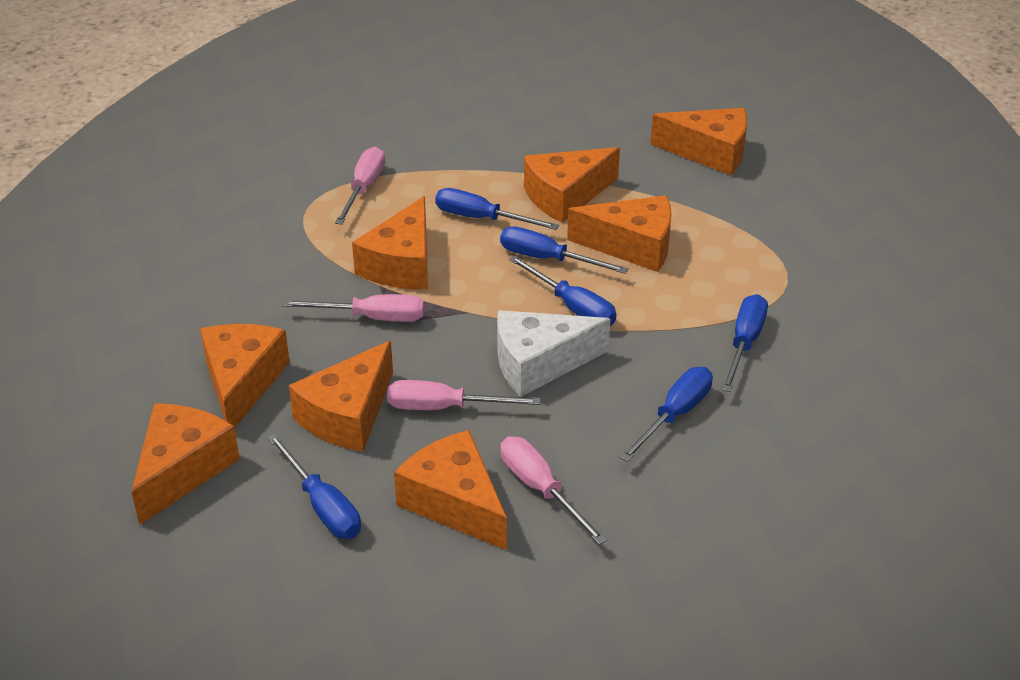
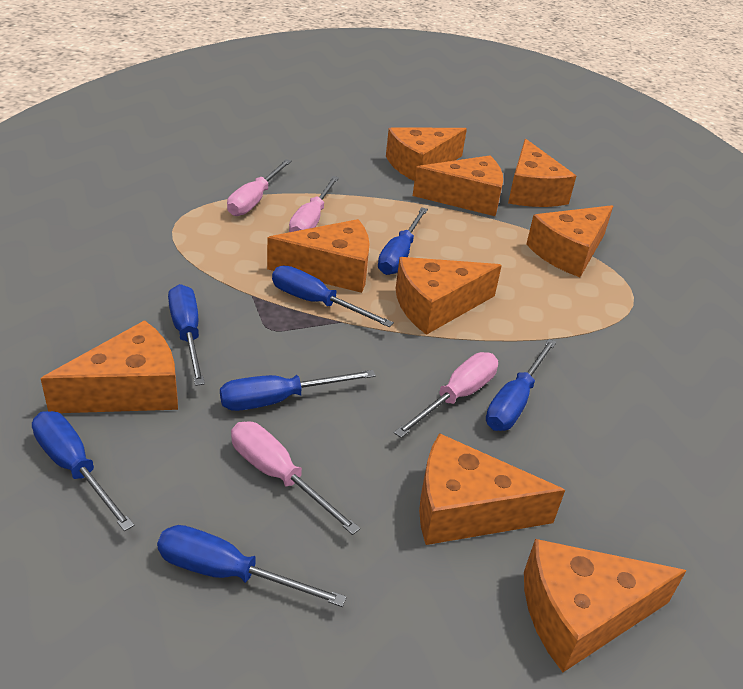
blue screwdriver: 6 -> 7
orange cheese: 8 -> 9
white cheese: 1 -> 0

